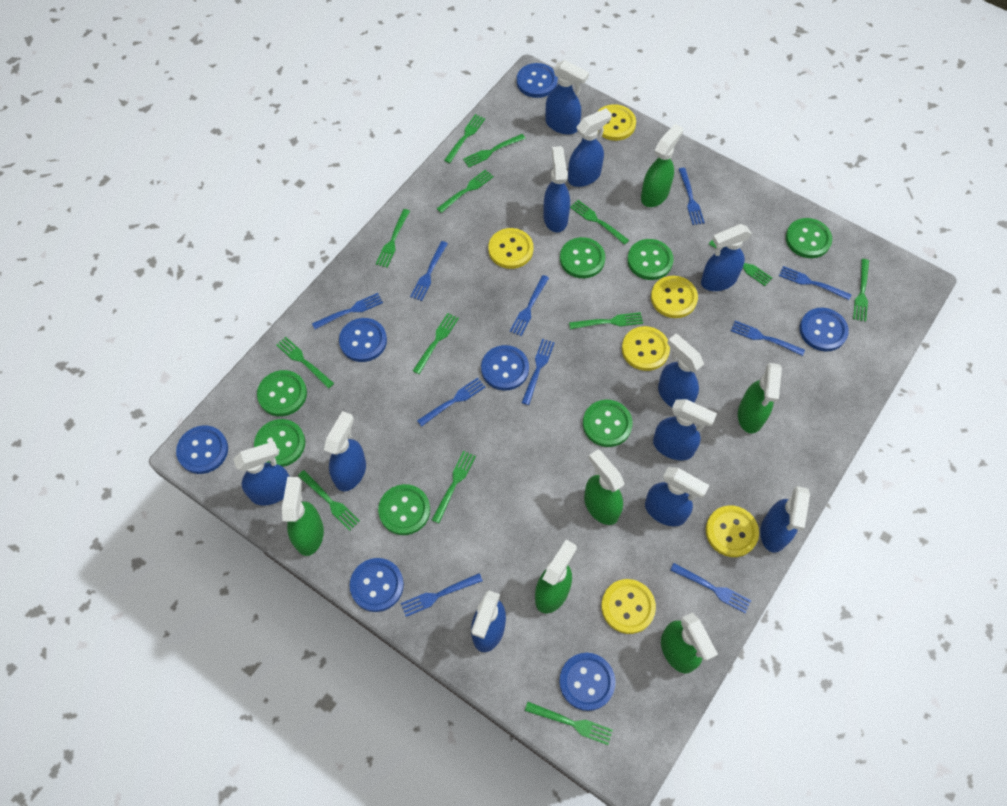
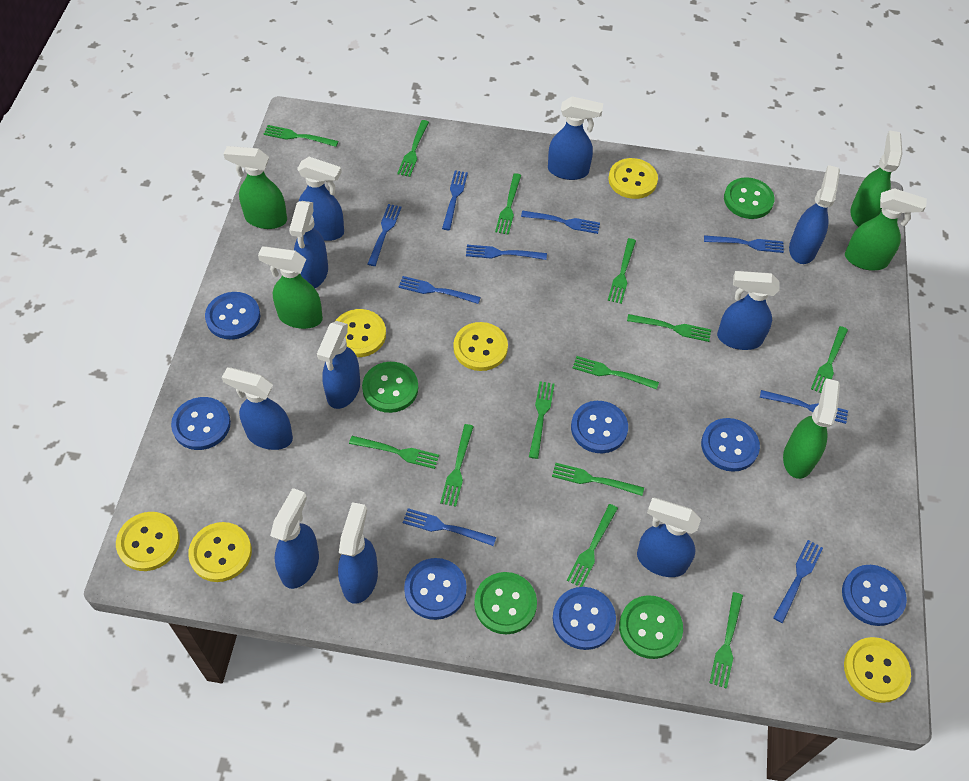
blue fork: 10 -> 9
blue spray bottle: 11 -> 10
green button: 7 -> 4
green spray bottle: 6 -> 5

